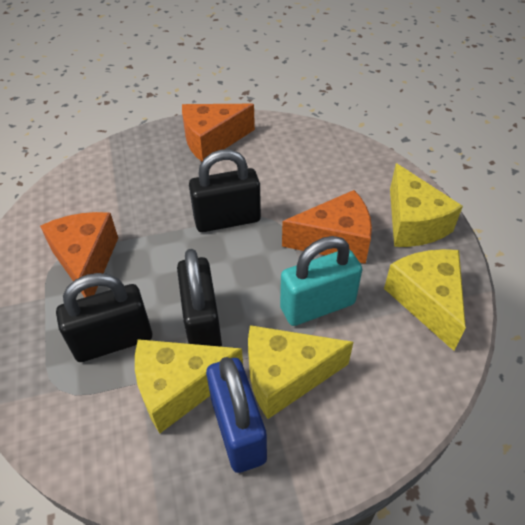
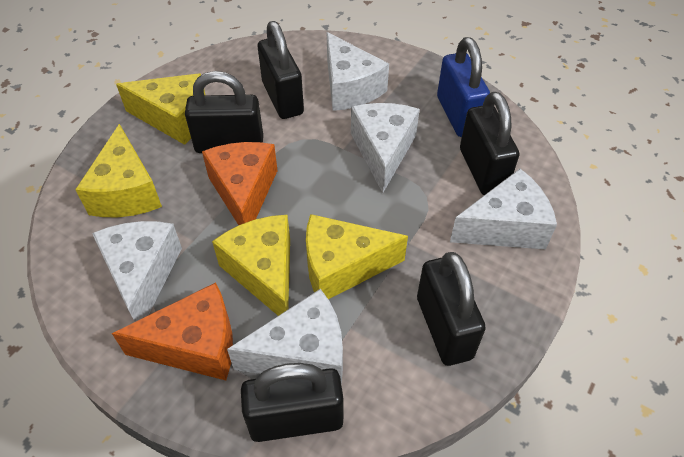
black padlock: 3 -> 5
orange cheese: 3 -> 2
turquoise padlock: 1 -> 0
white cheese: 0 -> 5

